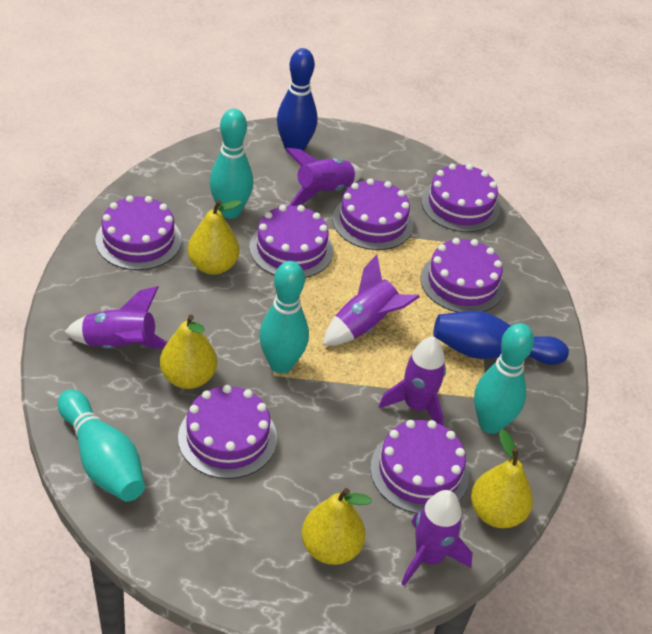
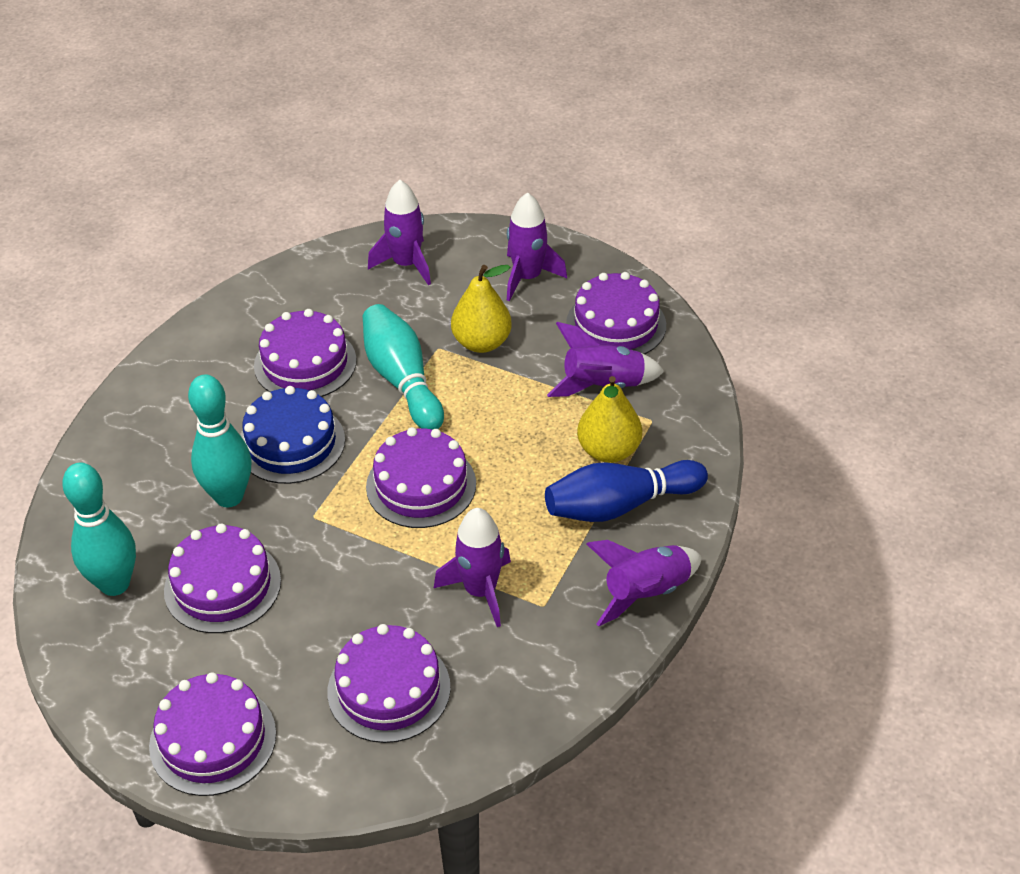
blue bowling pin: 2 -> 1
blue cake: 0 -> 1
purple cake: 7 -> 6
turquoise bowling pin: 4 -> 3
yellow pear: 4 -> 2

